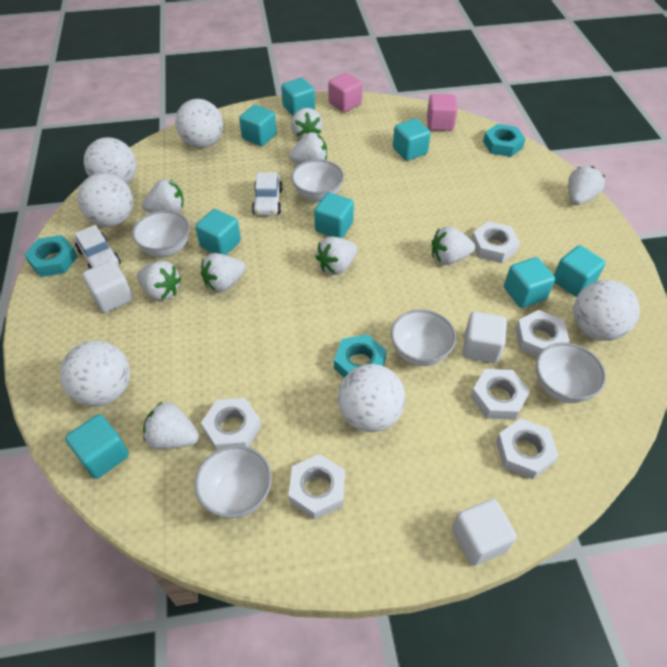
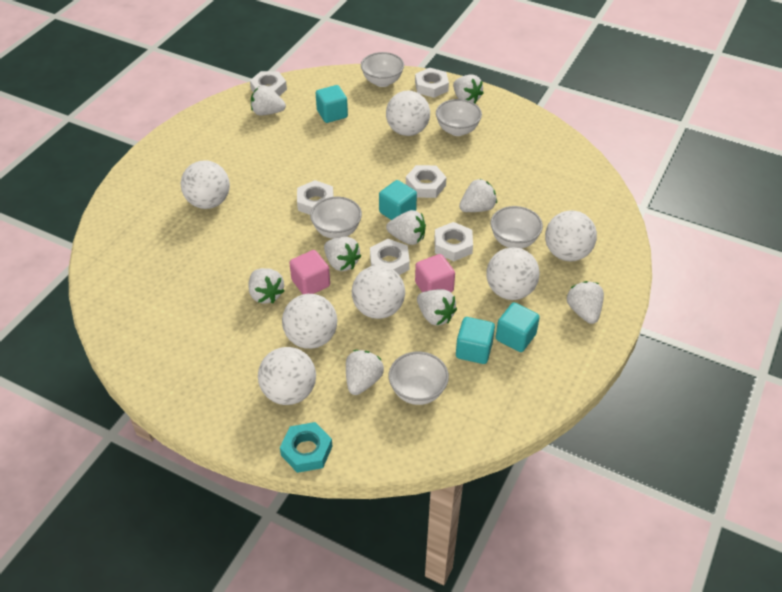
turquoise cube: 8 -> 4
turquoise nut: 3 -> 1
white ball: 6 -> 7
white car: 2 -> 0
white cube: 3 -> 0

